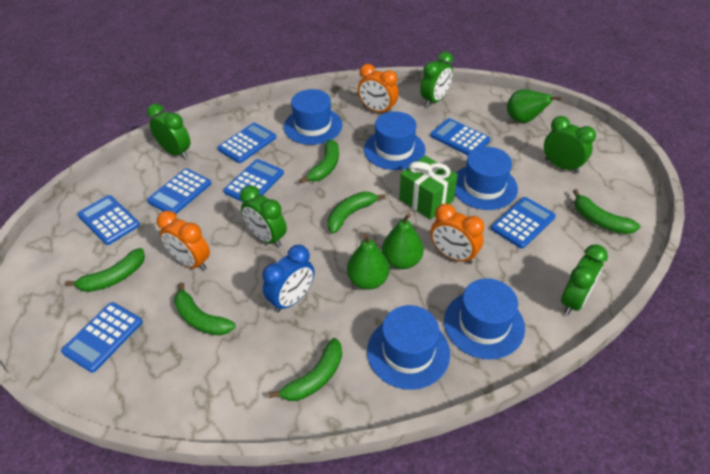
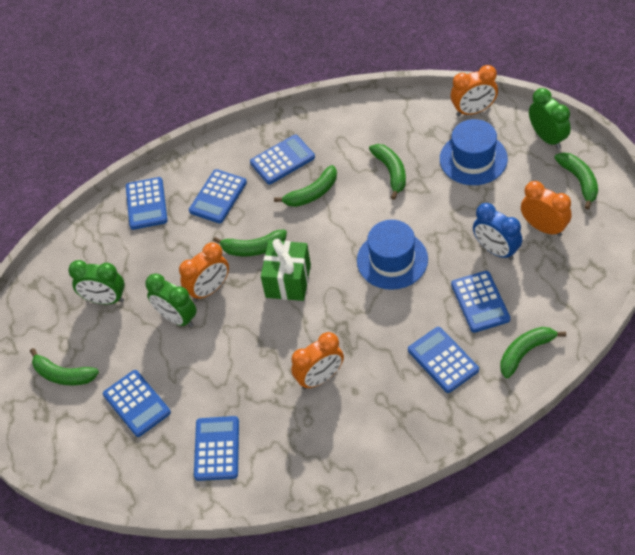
blue hat: 5 -> 2
green clock: 5 -> 3
green pear: 3 -> 0
orange clock: 3 -> 4

